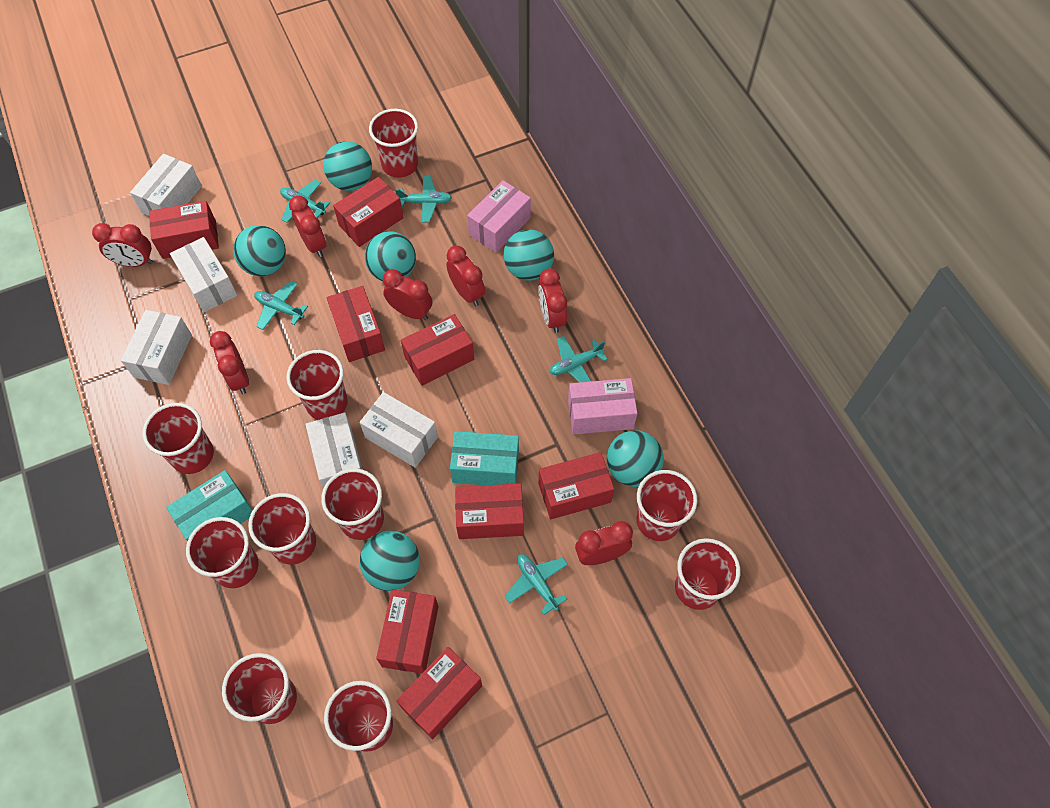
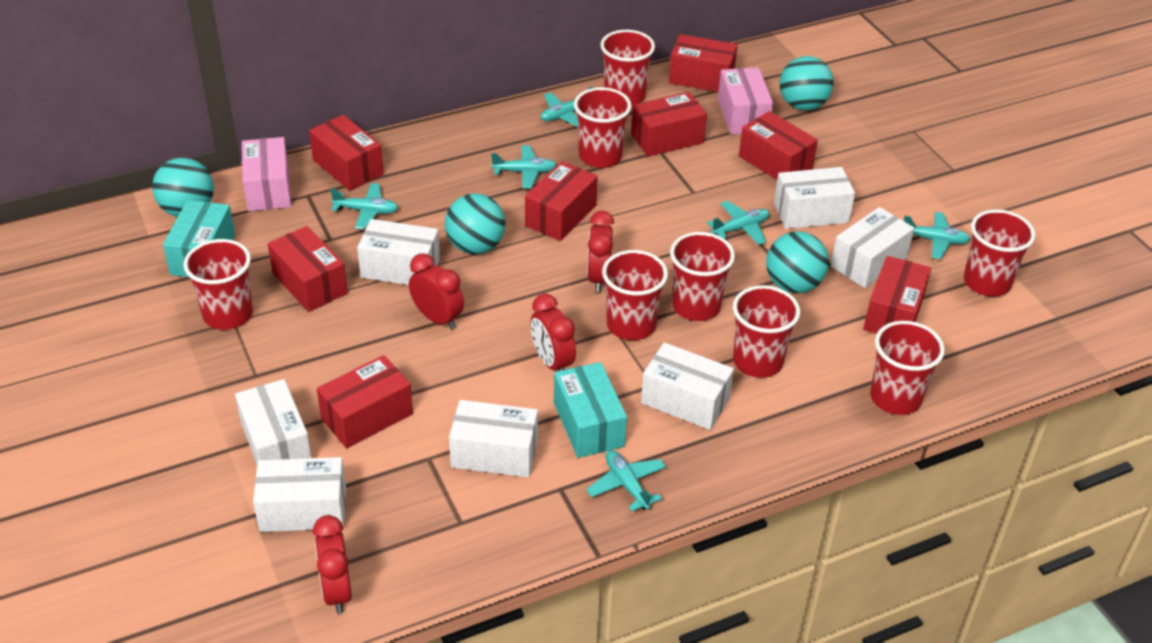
red clock: 7 -> 4
red cup: 10 -> 8
turquoise ball: 6 -> 4
turquoise plane: 5 -> 6
white box: 5 -> 7

